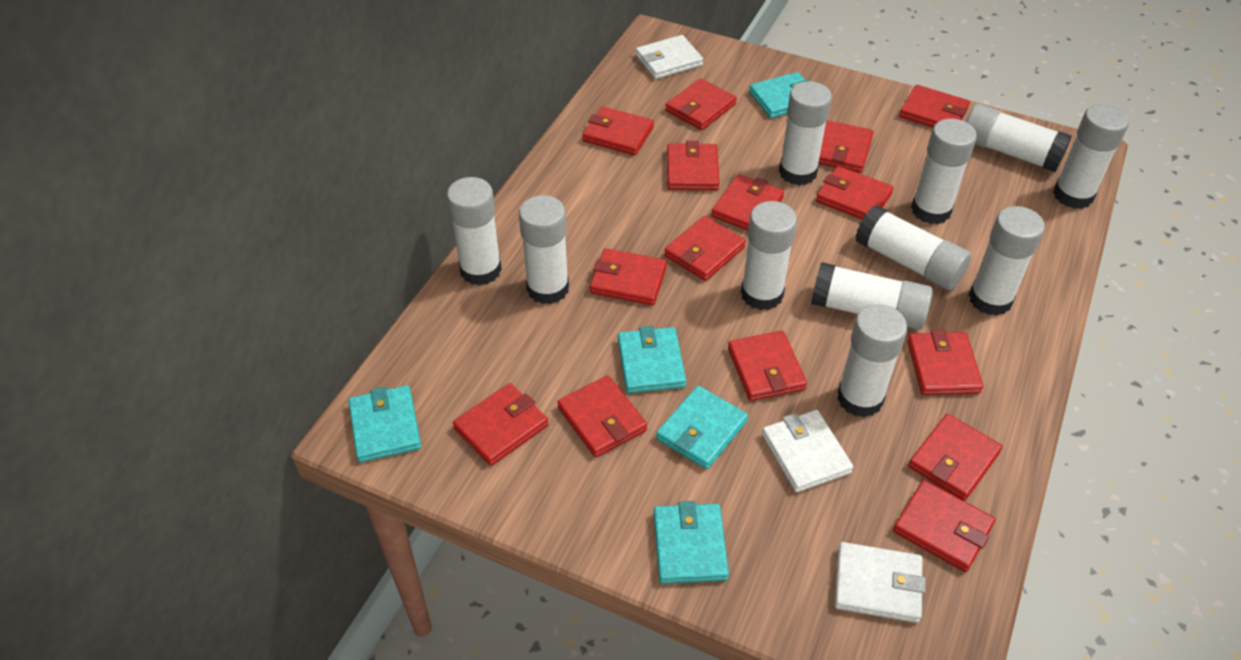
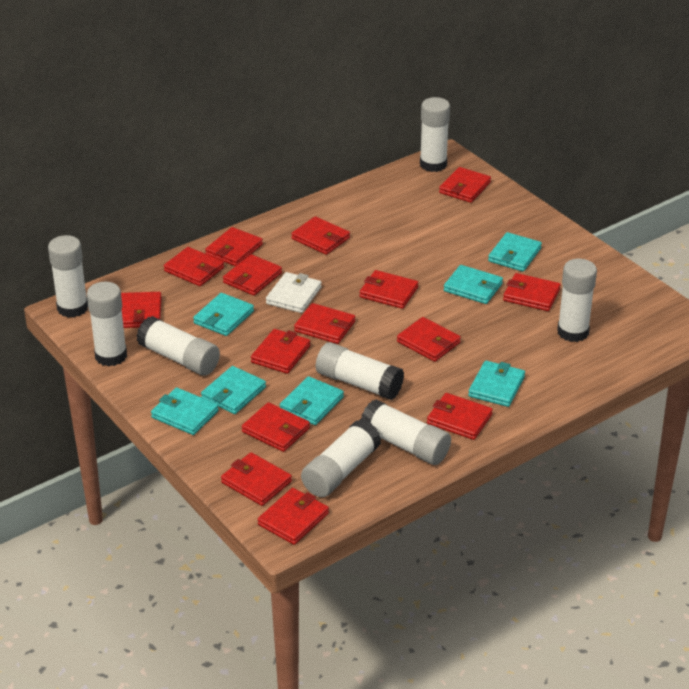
turquoise wallet: 5 -> 7
white glue stick: 11 -> 8
white wallet: 3 -> 1

